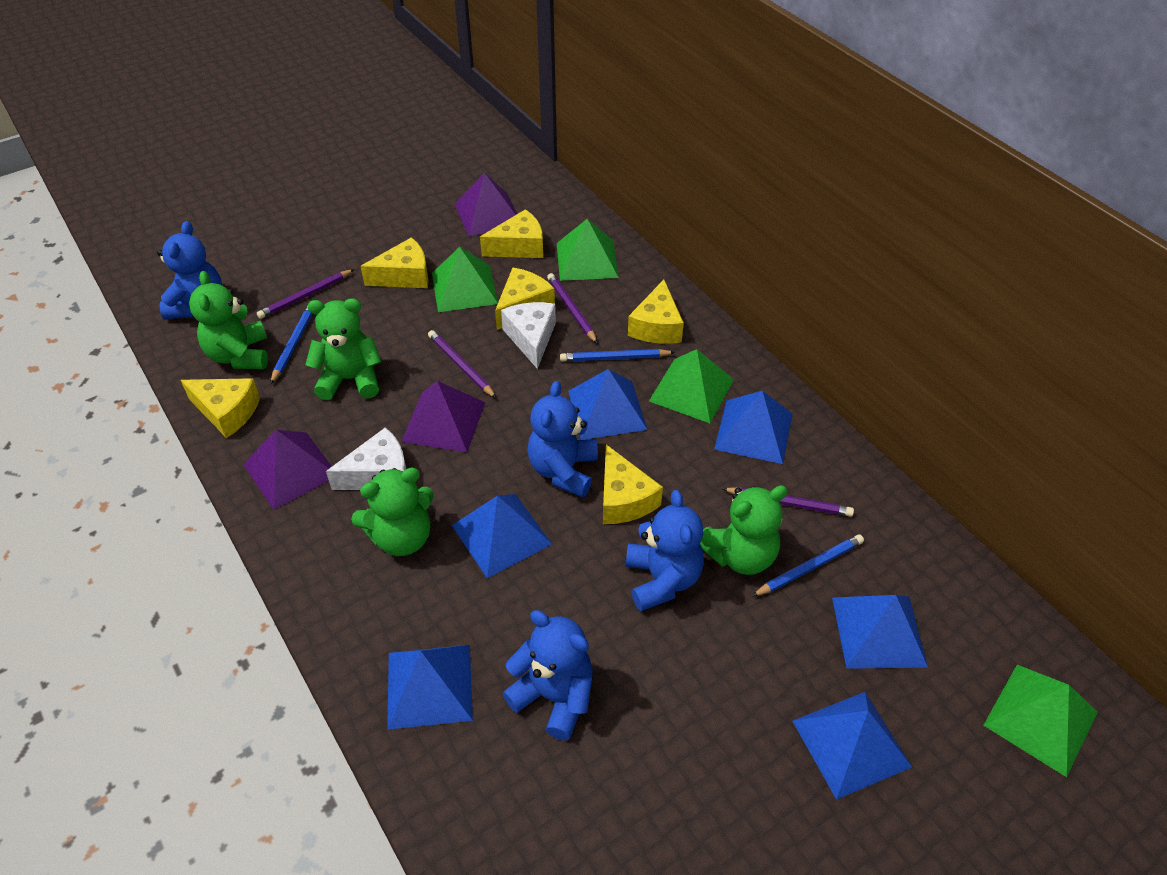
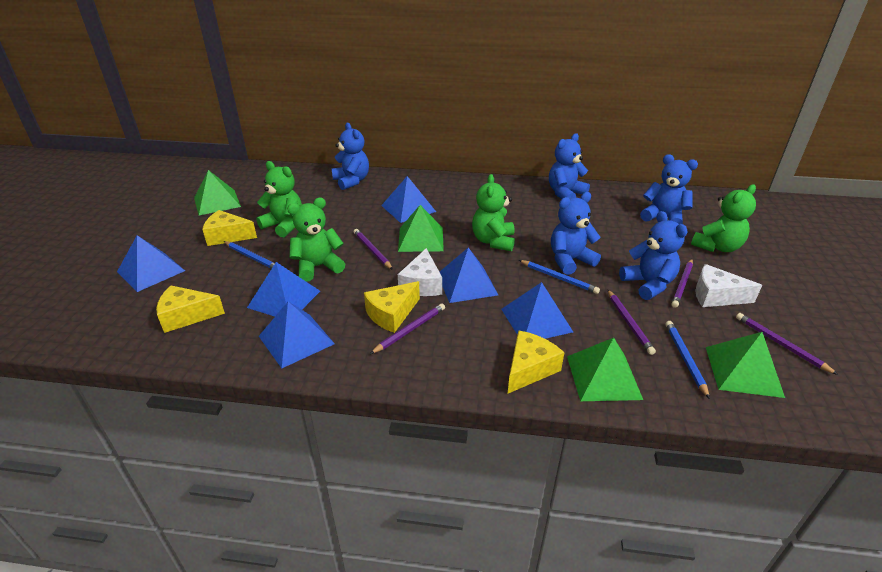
blue teddy bear: 4 -> 5
purple pencil: 4 -> 5
purple pyramid: 3 -> 0
yellow cheese: 6 -> 4

